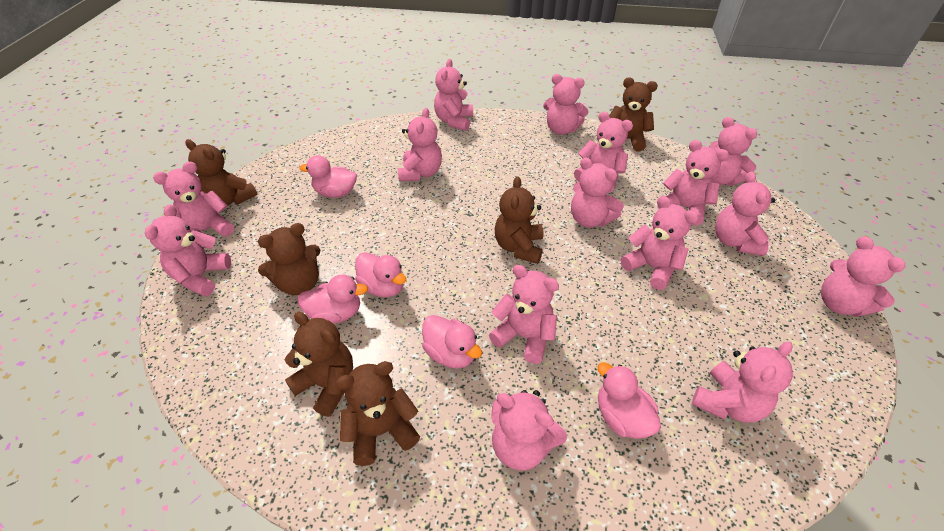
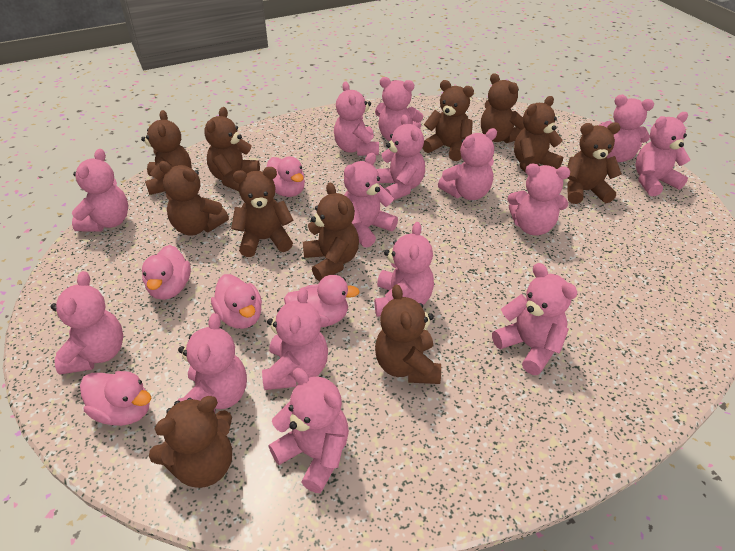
brown teddy bear: 6 -> 11

